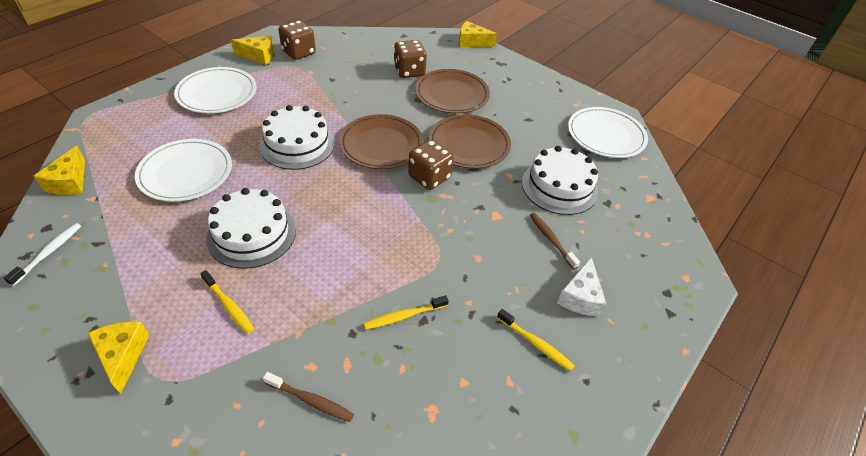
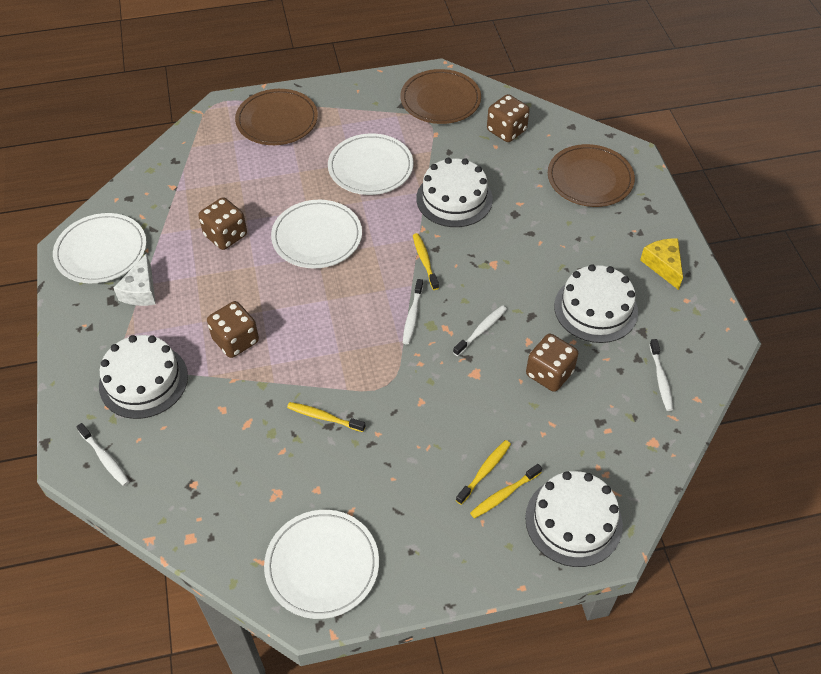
brown dice: 3 -> 4
brown toothbrush: 2 -> 0
white cake: 3 -> 4
white plate: 3 -> 4
white toothbrush: 1 -> 4
yellow cheese: 4 -> 1
yellow toothbrush: 3 -> 4

